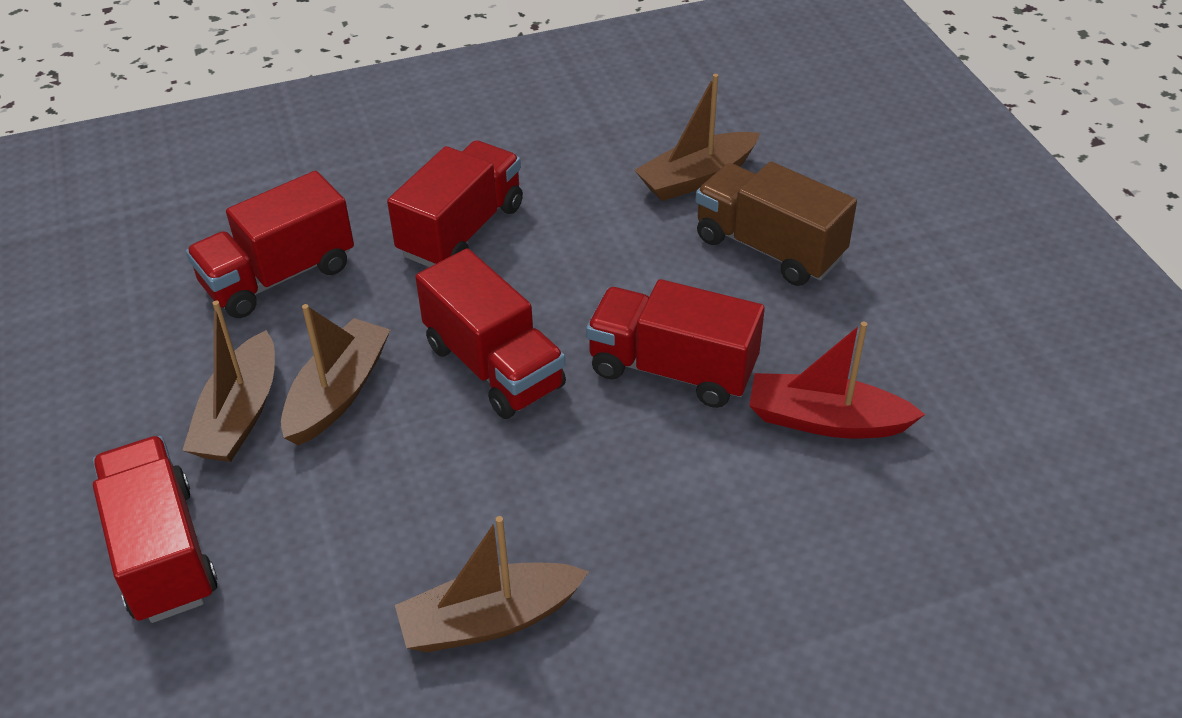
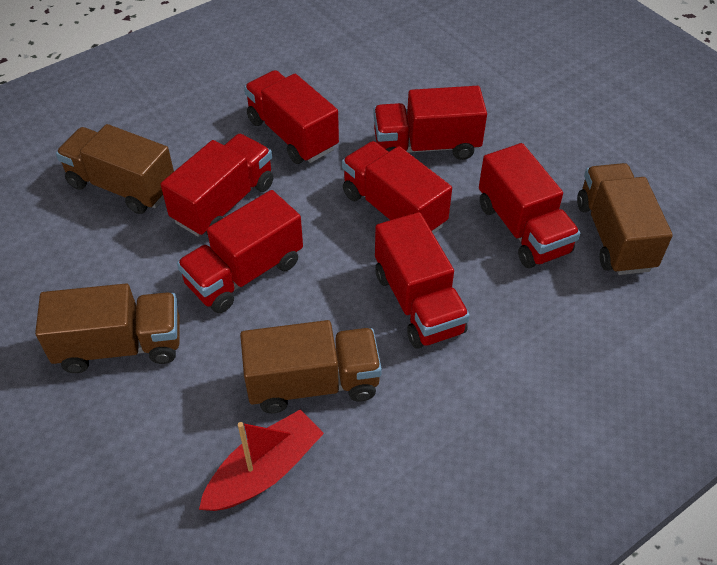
brown boat: 4 -> 0
brown truck: 1 -> 4
red truck: 5 -> 7

